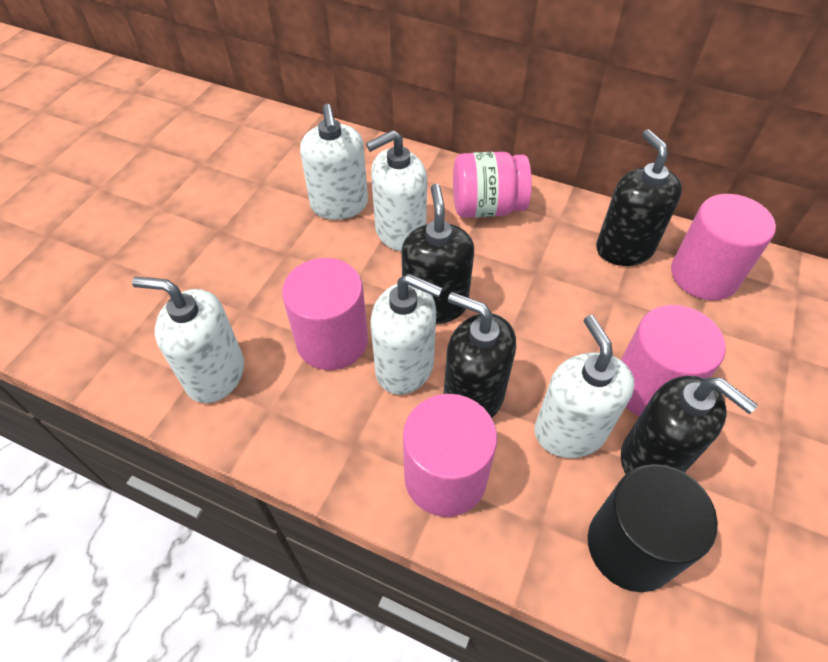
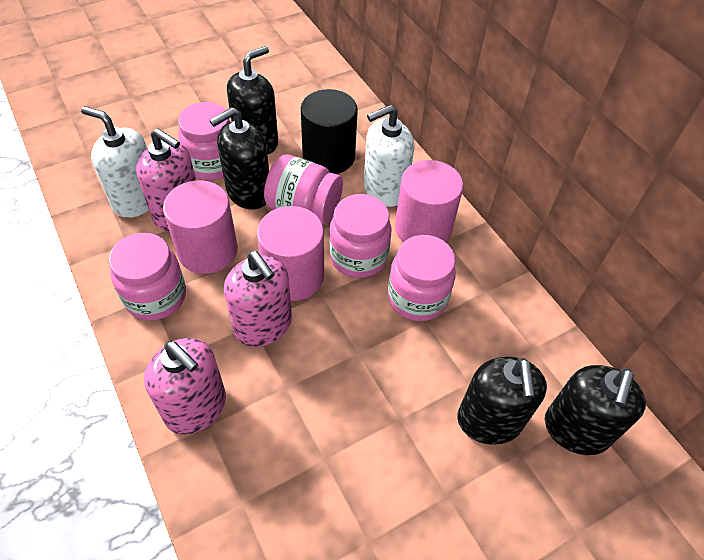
pink cylinder: 4 -> 3
pink jar: 1 -> 5
pink soap dispenser: 0 -> 3
white soap dispenser: 5 -> 2

